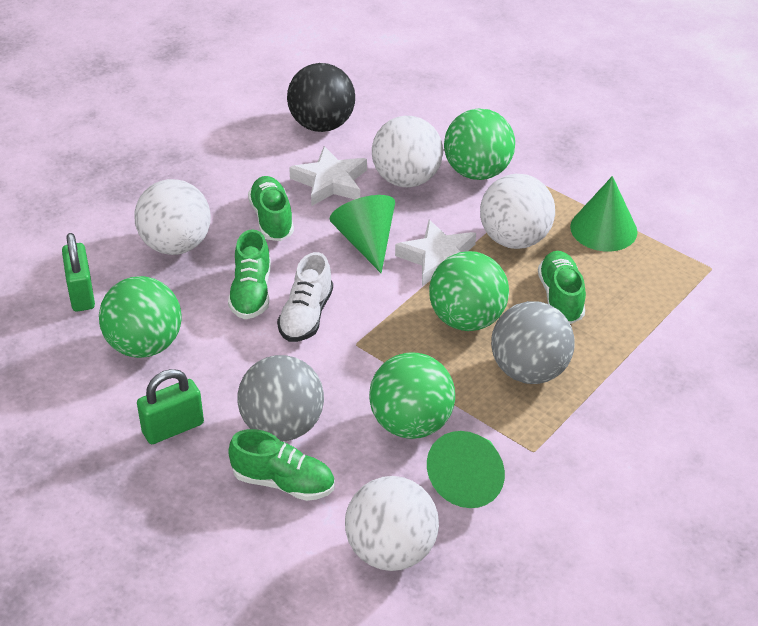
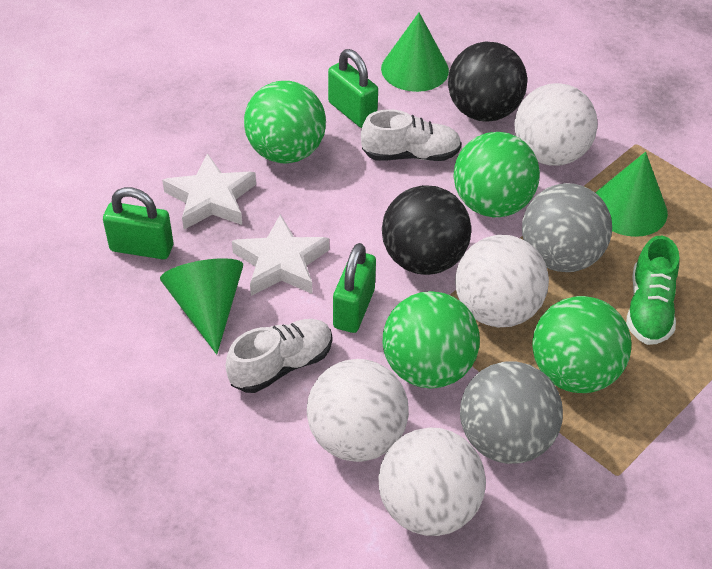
black ball: 1 -> 2
green padlock: 2 -> 3
green shoe: 4 -> 1
white shoe: 1 -> 2

